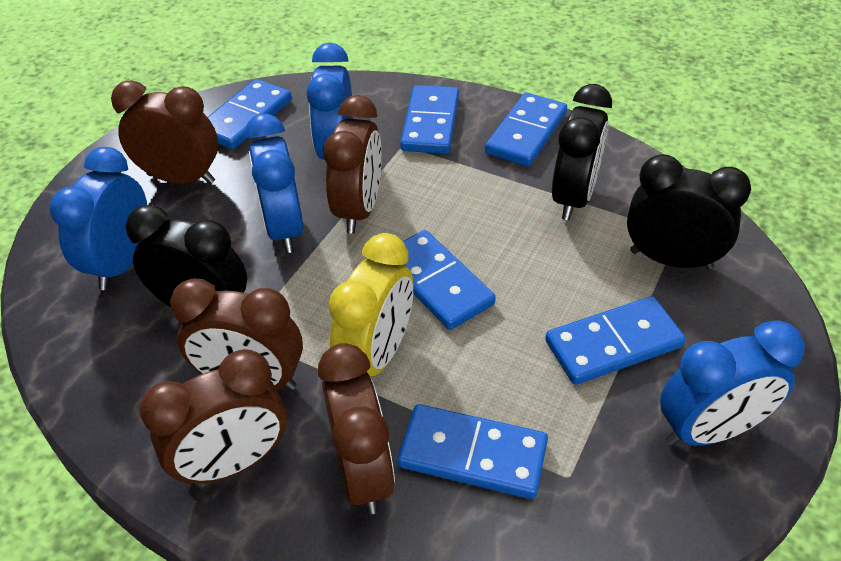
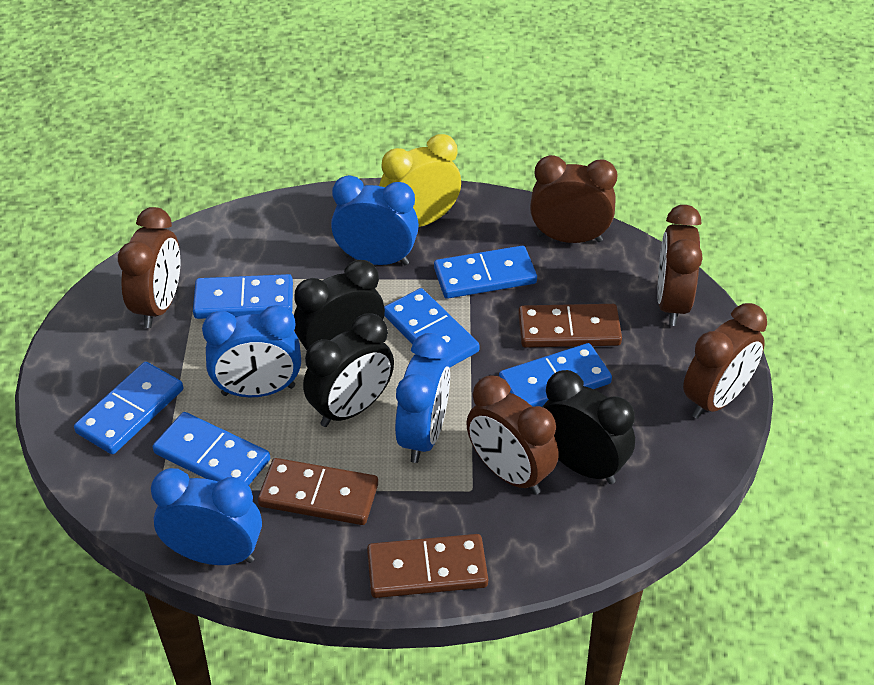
brown domino: 0 -> 3

